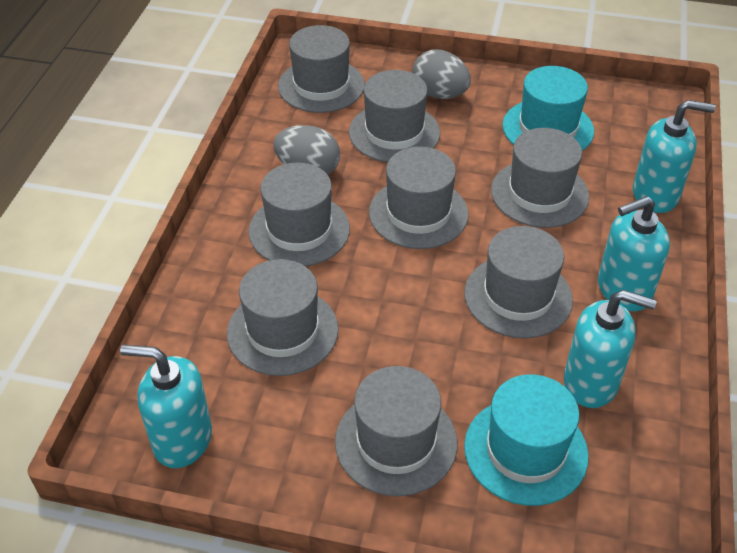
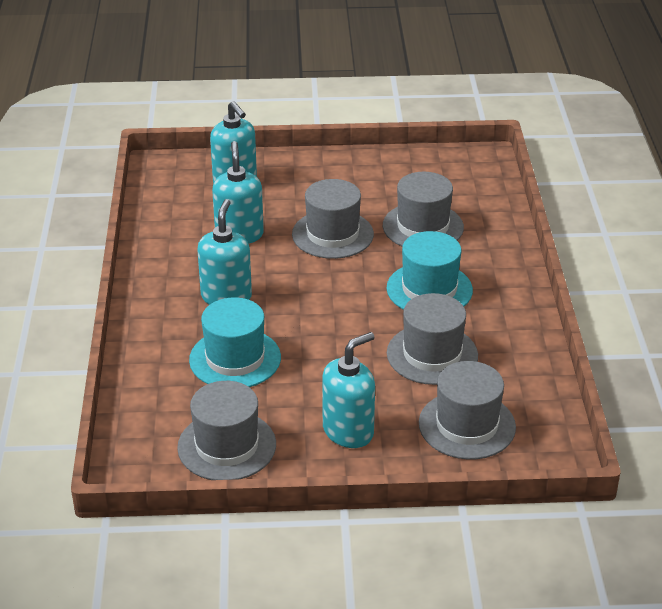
grey egg: 2 -> 0
grey hat: 8 -> 5

